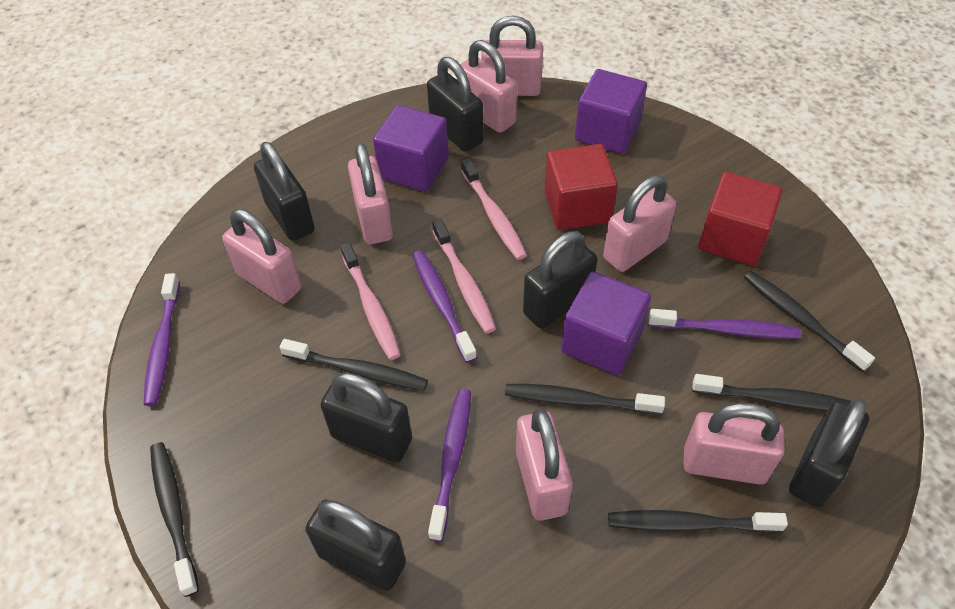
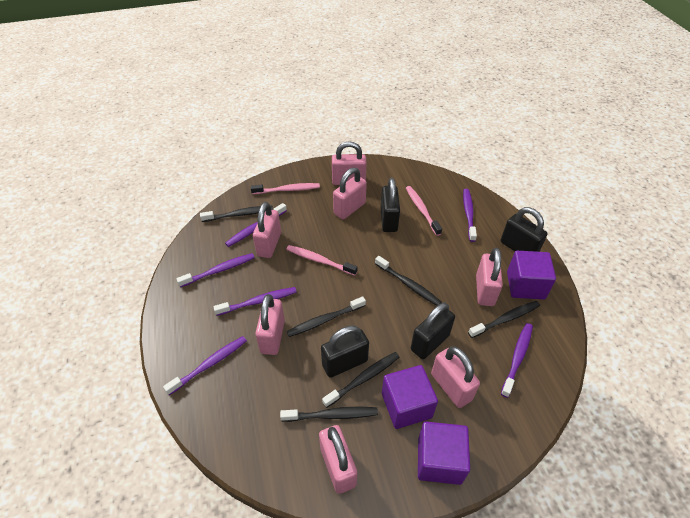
black padlock: 6 -> 4
purple toothbrush: 4 -> 6
red cube: 2 -> 0

